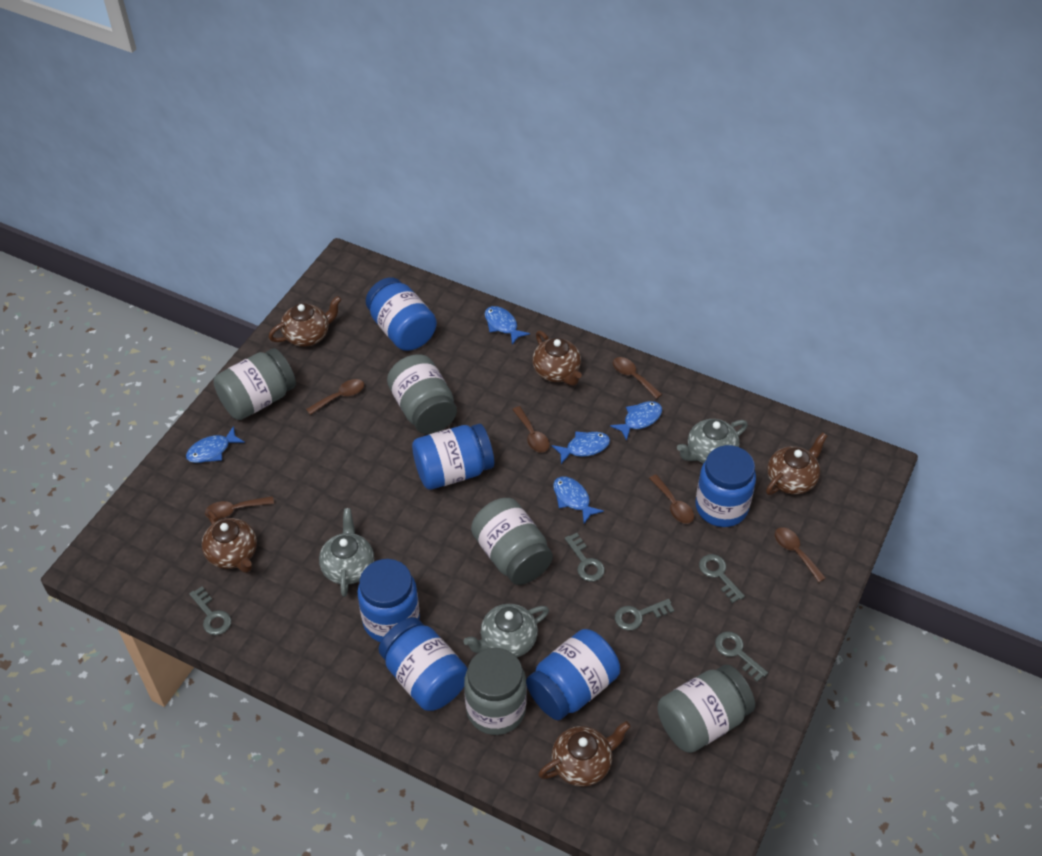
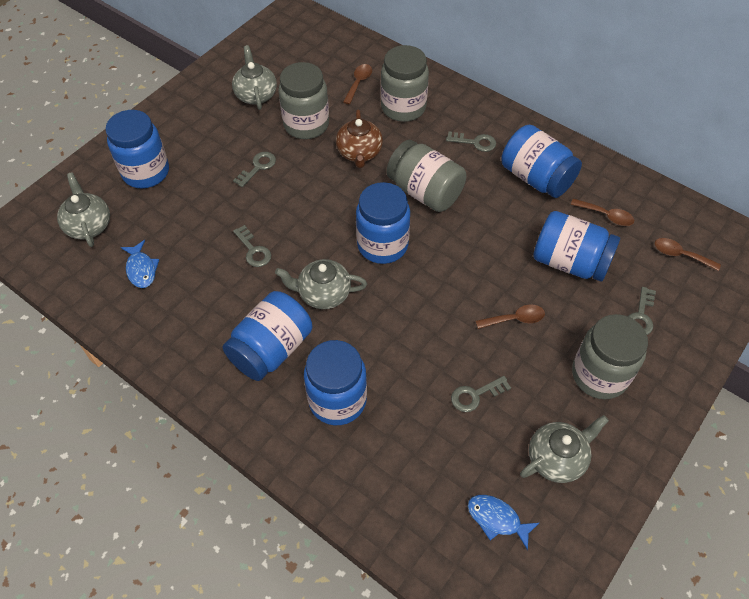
blue fish: 5 -> 2
brown spoon: 6 -> 4
brown teapot: 5 -> 1
grey jar: 5 -> 4
grey teapot: 3 -> 4

